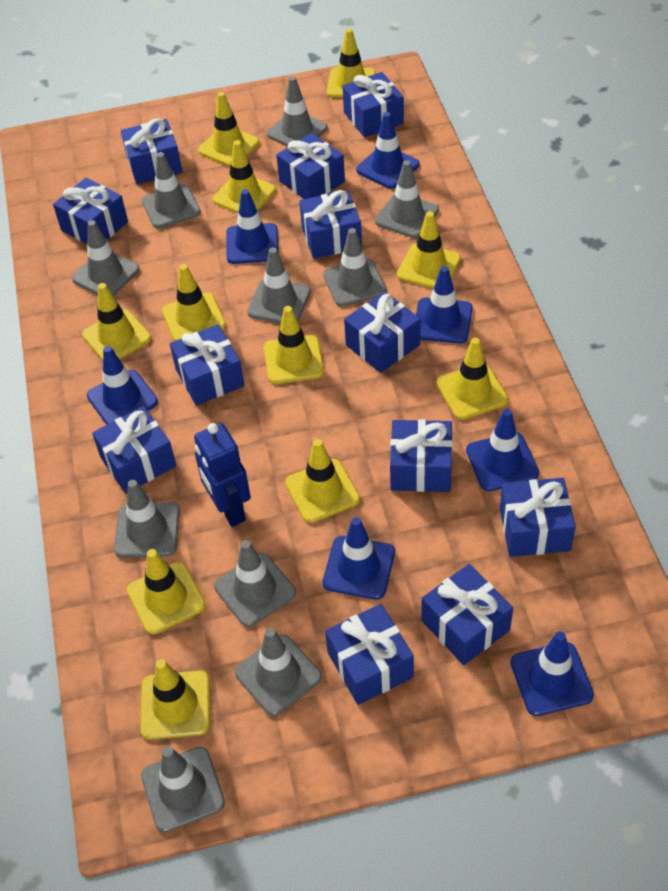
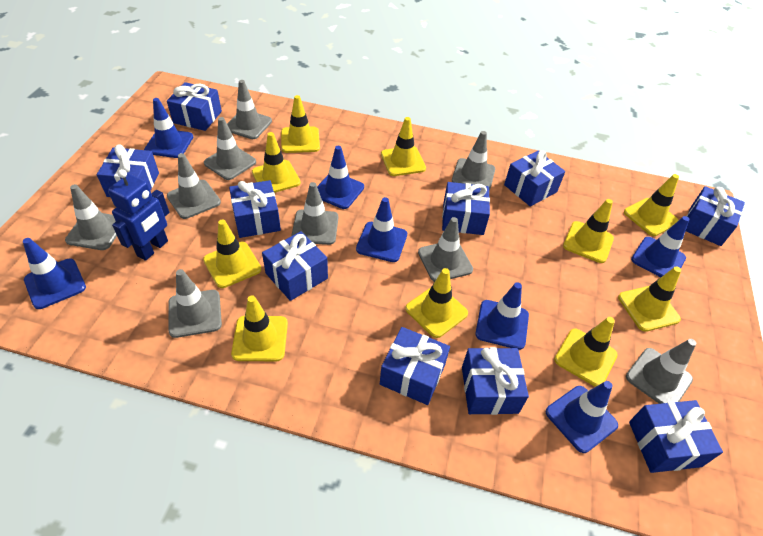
blue gift: 12 -> 10
grey traffic cone: 10 -> 9
yellow traffic cone: 11 -> 10

